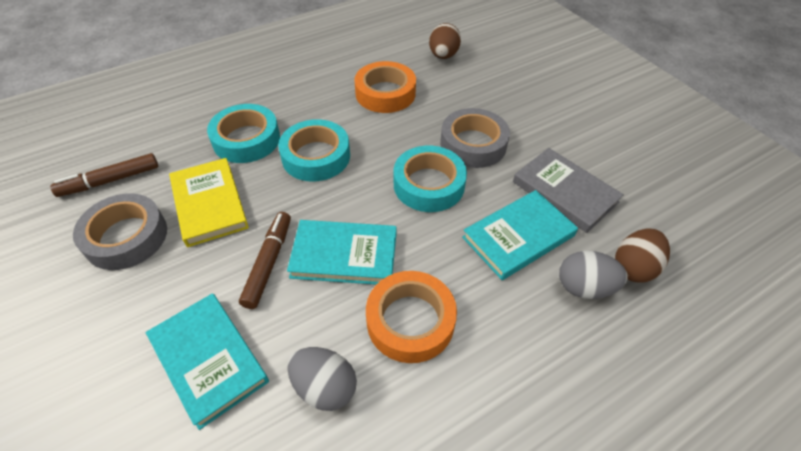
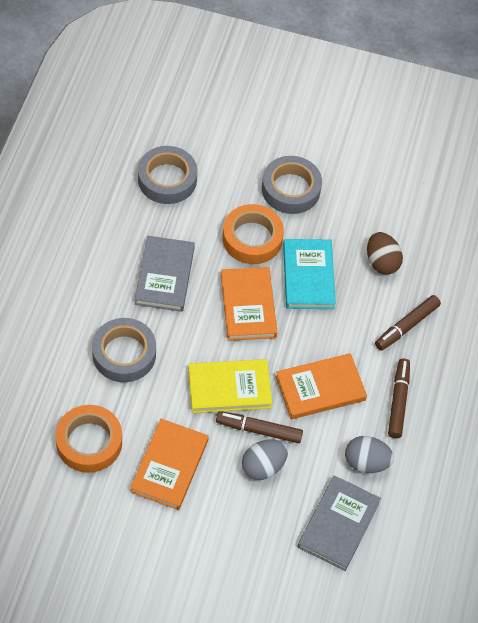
brown egg: 2 -> 1
brown marker: 2 -> 3
grey book: 1 -> 2
grey tape: 2 -> 3
orange book: 0 -> 3
turquoise book: 3 -> 1
turquoise tape: 3 -> 0

